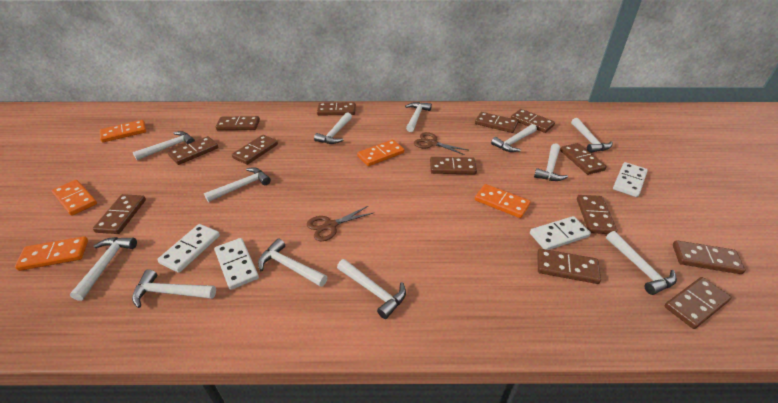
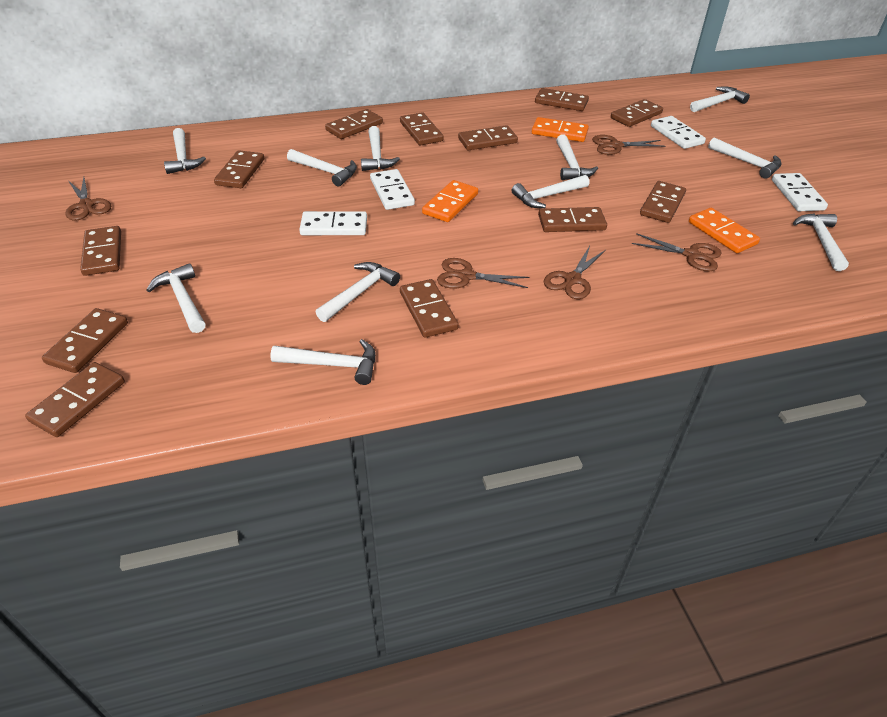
brown domino: 13 -> 12
brown scissors: 2 -> 5
orange domino: 5 -> 3
white hammer: 12 -> 11

